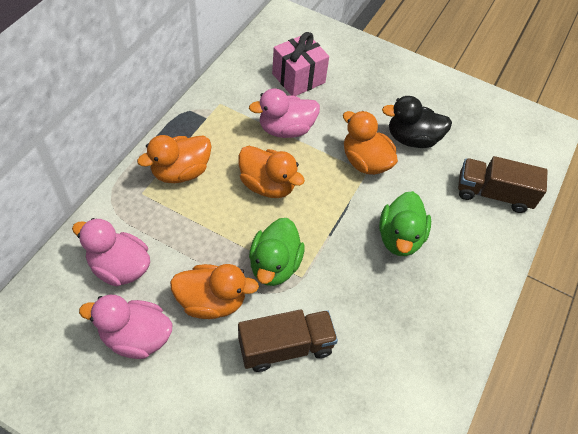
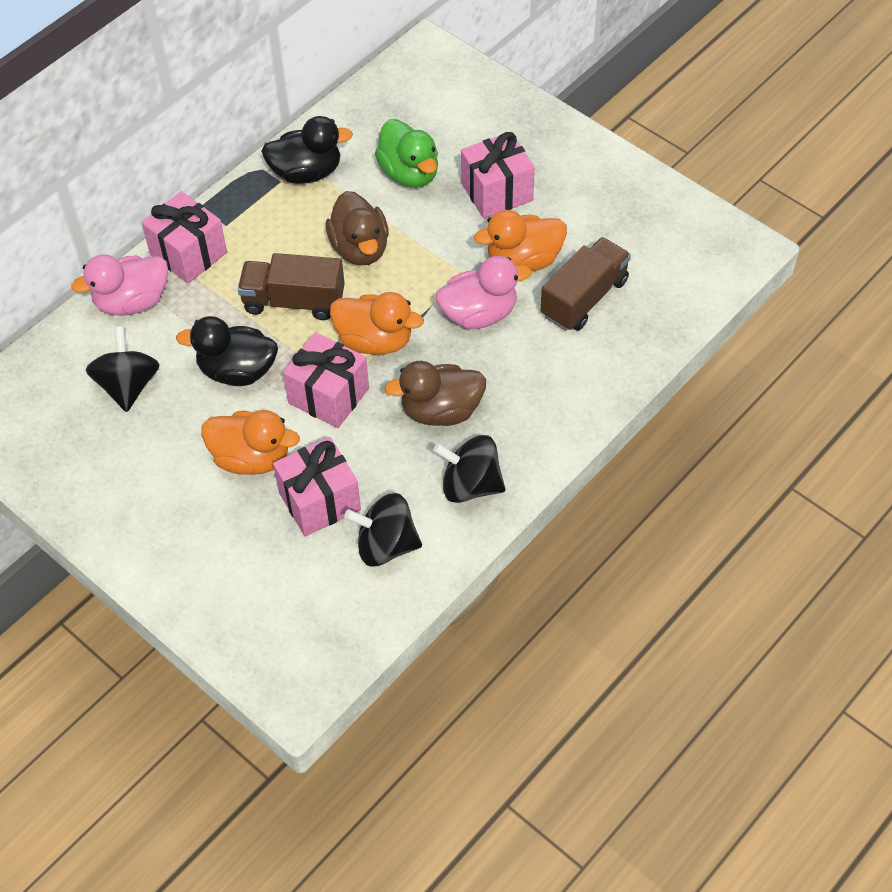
black duck: 1 -> 2
black spinning top: 0 -> 3
brown duck: 0 -> 2
green duck: 2 -> 1
orange duck: 4 -> 3
pink duck: 3 -> 2
pink gift: 1 -> 4

